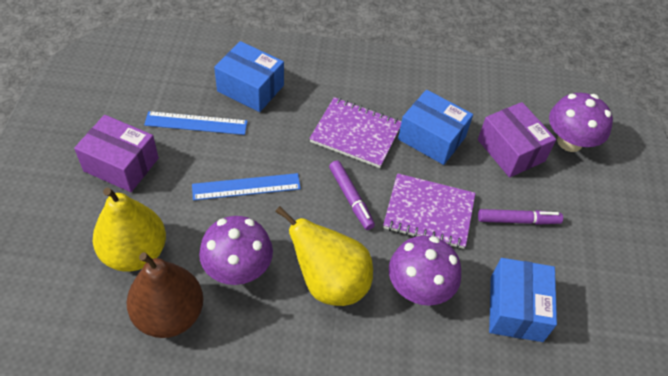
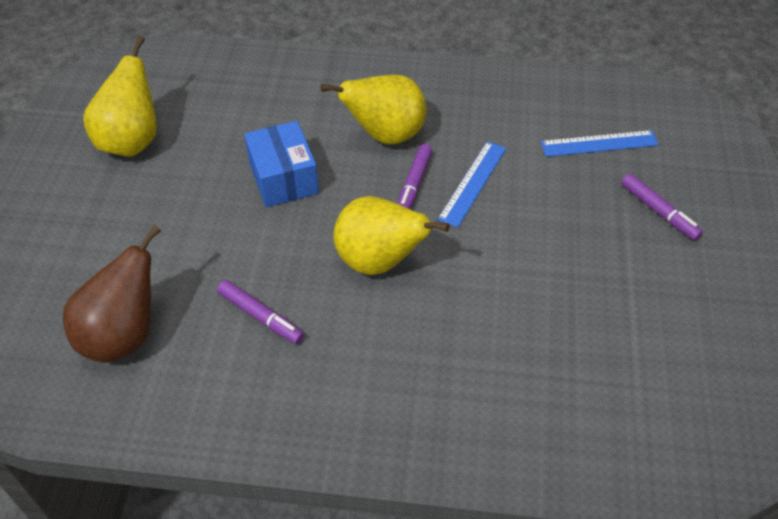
blue box: 3 -> 1
purple box: 2 -> 0
purple marker: 2 -> 3
purple mushroom: 3 -> 0
purple notebook: 2 -> 0
yellow pear: 2 -> 3

